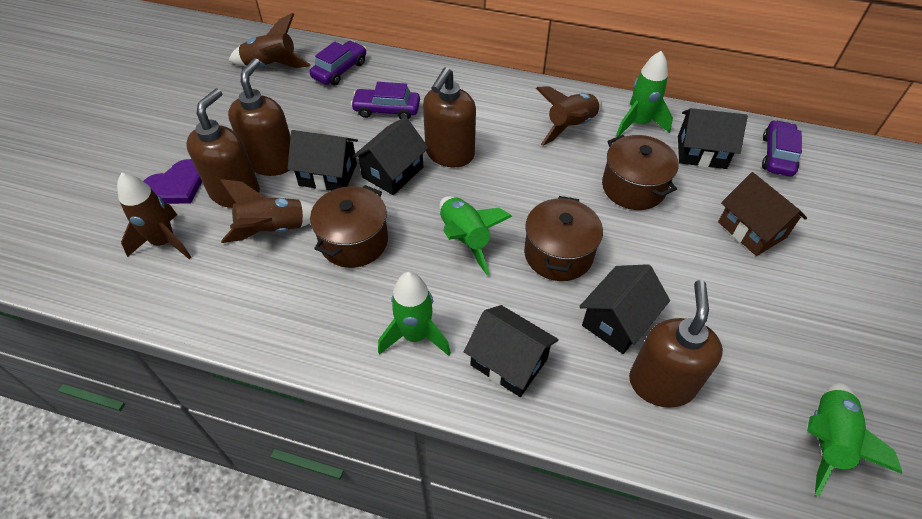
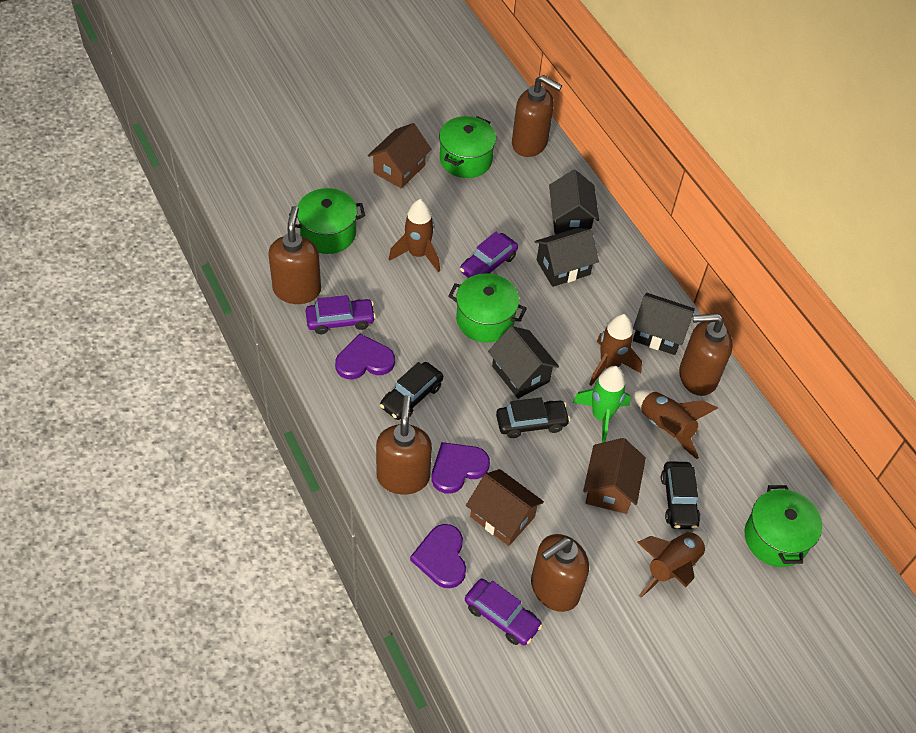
black car: 0 -> 3
black house: 5 -> 4
brown house: 1 -> 3
brown pot: 3 -> 0
brown soap dispenser: 4 -> 5
green pot: 0 -> 4
green rocket: 4 -> 1
purple heart: 1 -> 3

